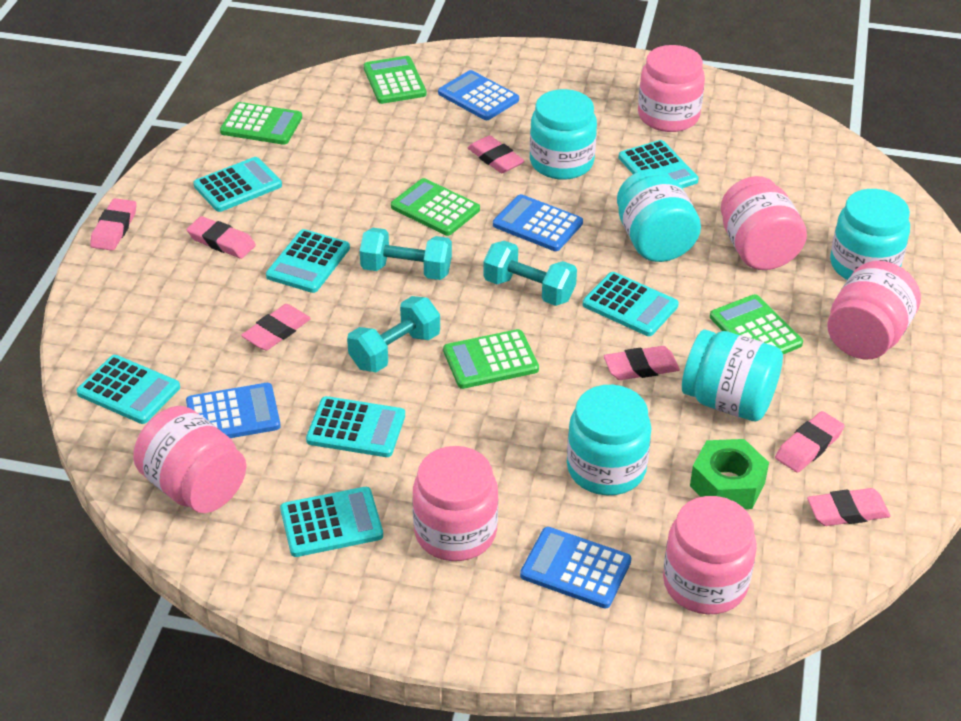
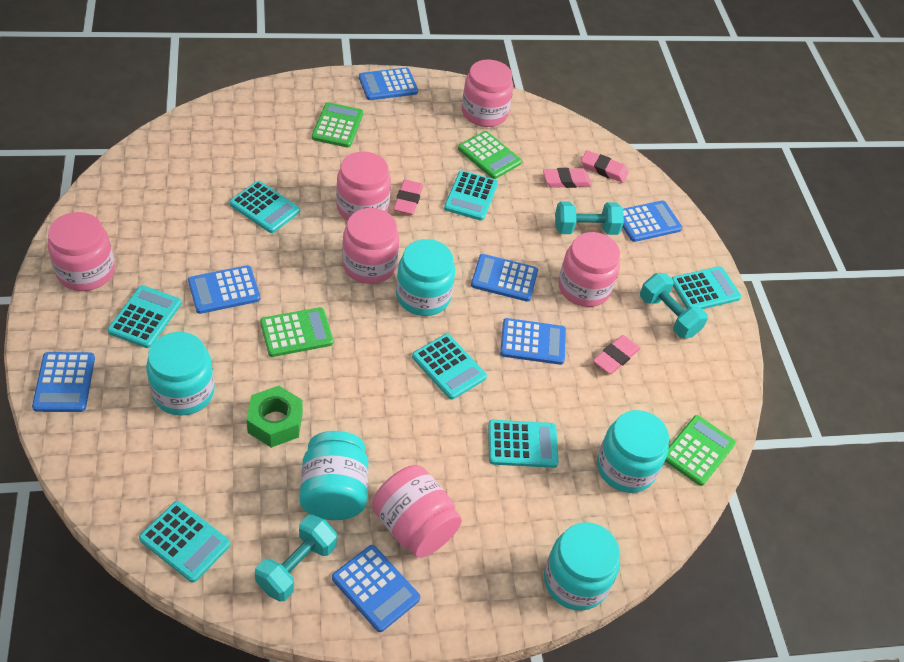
blue calculator: 4 -> 7
green calculator: 5 -> 4
pink eraser: 7 -> 4

